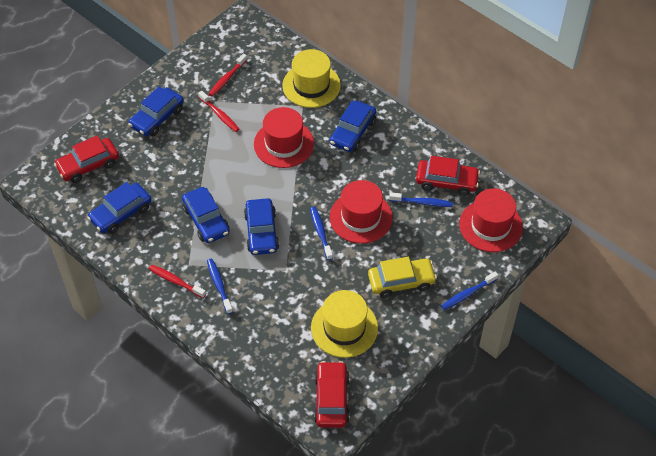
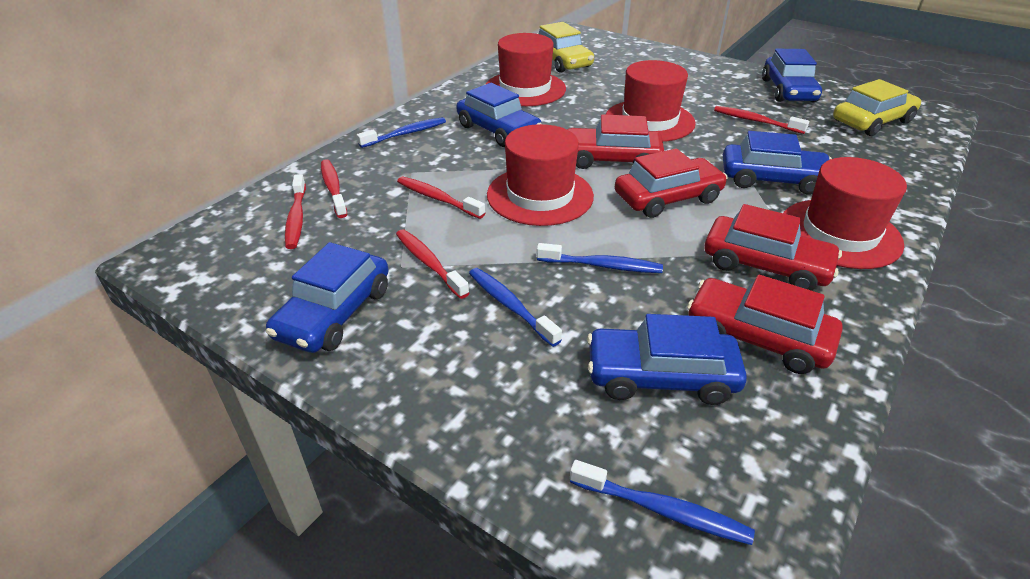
red car: 3 -> 4
red hat: 3 -> 4
red toothbrush: 3 -> 5
yellow car: 1 -> 2
yellow hat: 2 -> 0

